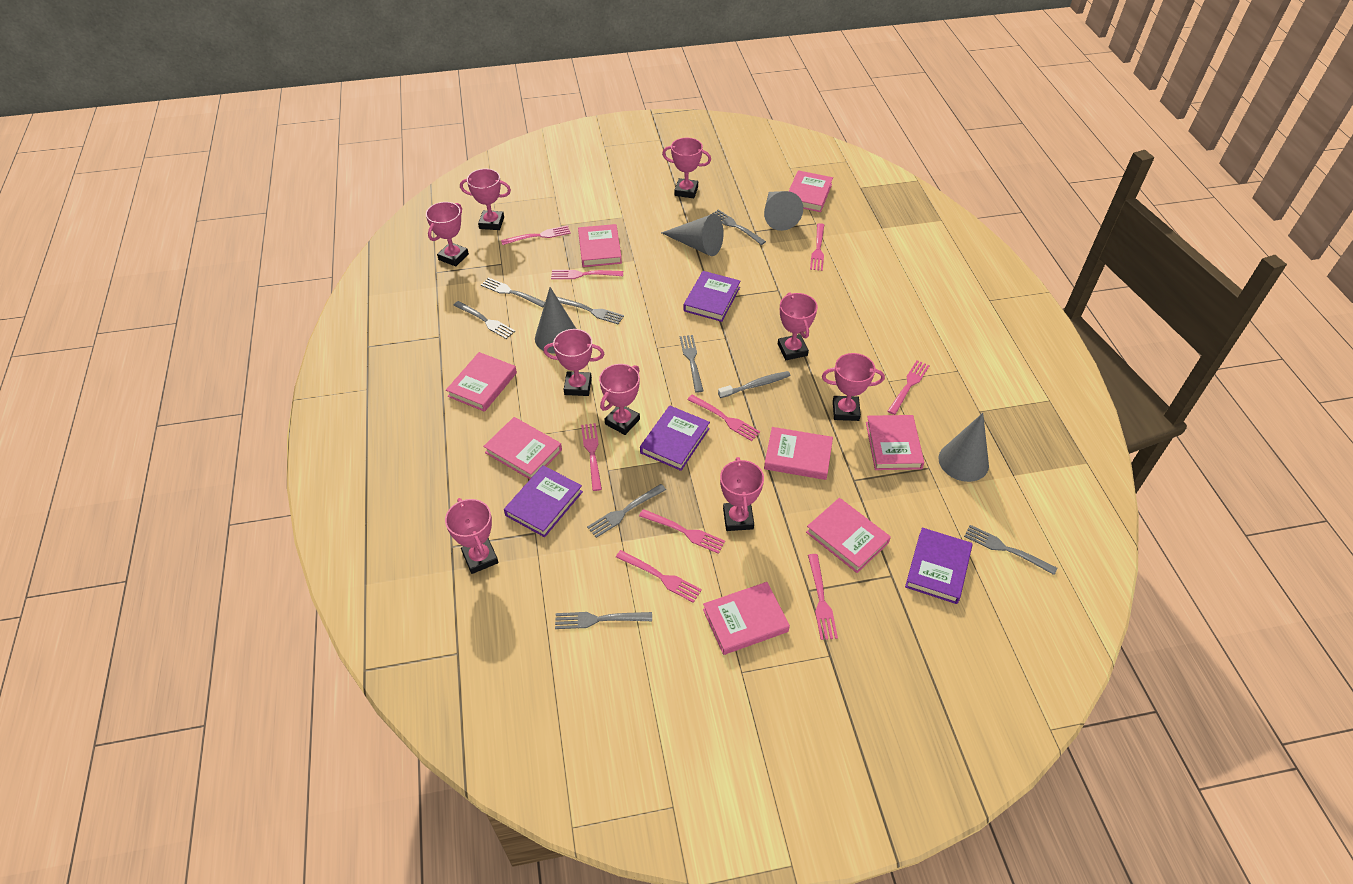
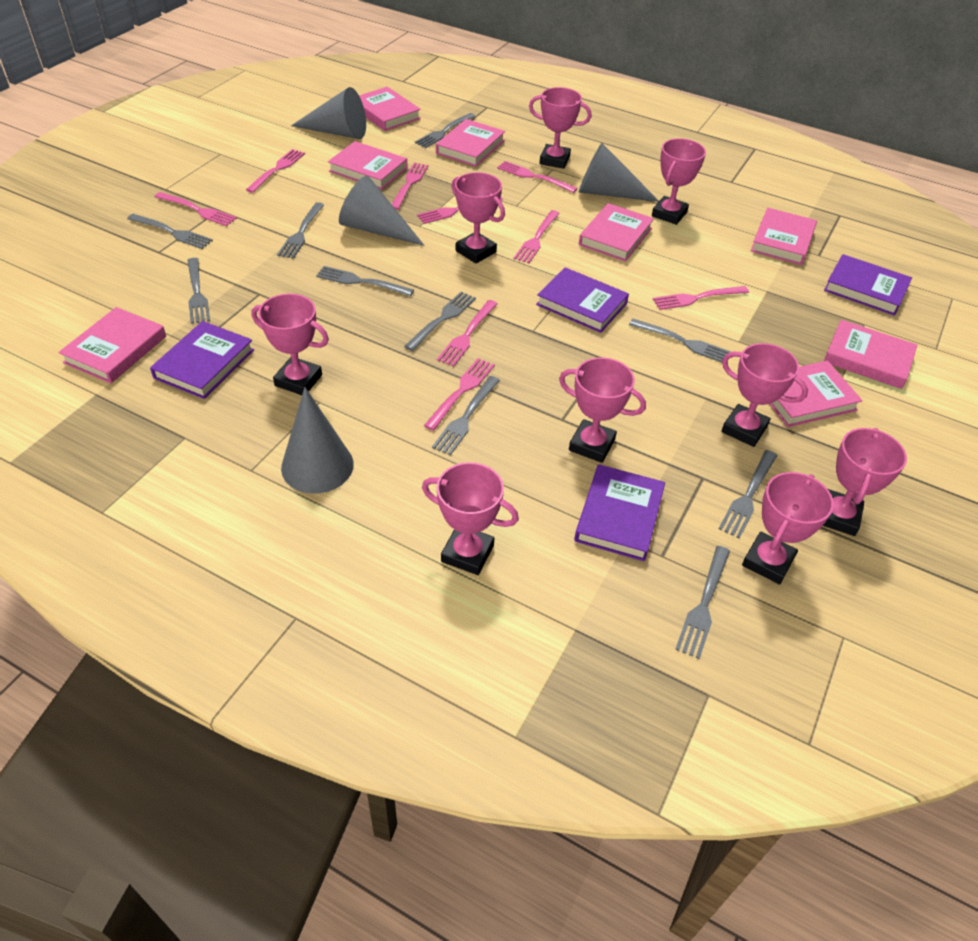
grey fork: 8 -> 10
grey toothbrush: 1 -> 0

